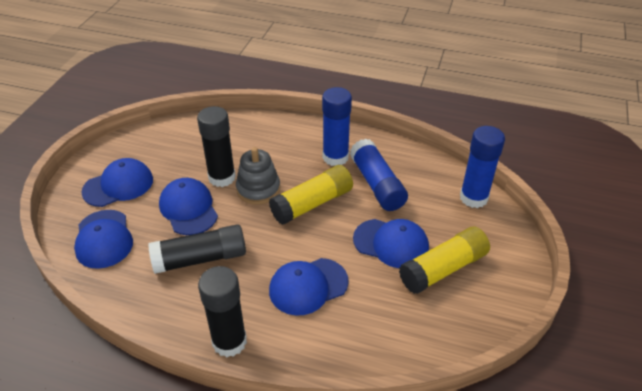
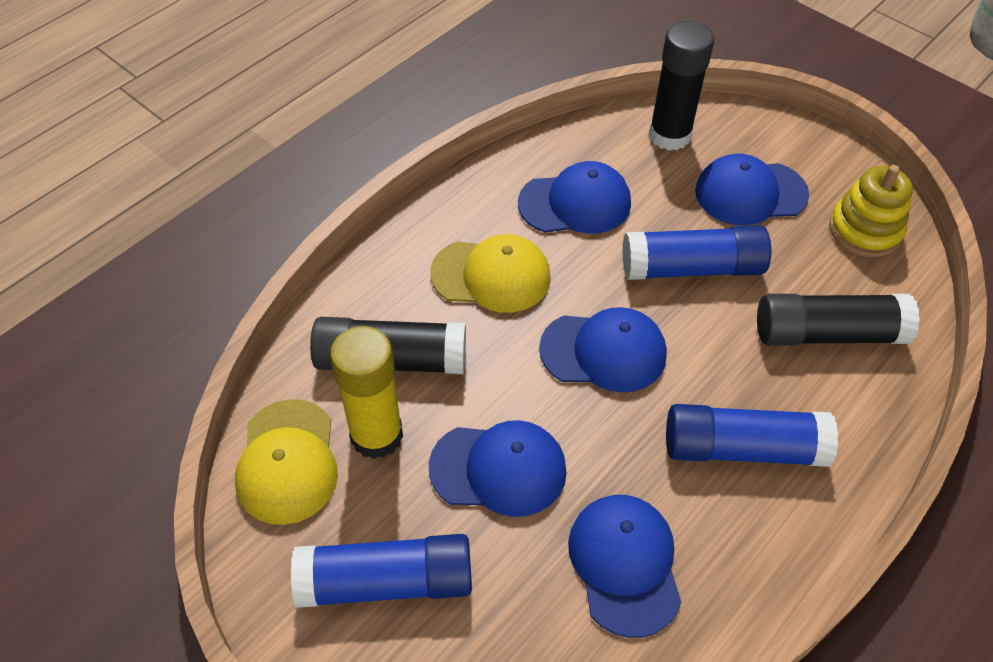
grey stacking toy: 1 -> 0
yellow cap: 0 -> 2
yellow glue stick: 2 -> 1
yellow stacking toy: 0 -> 1

